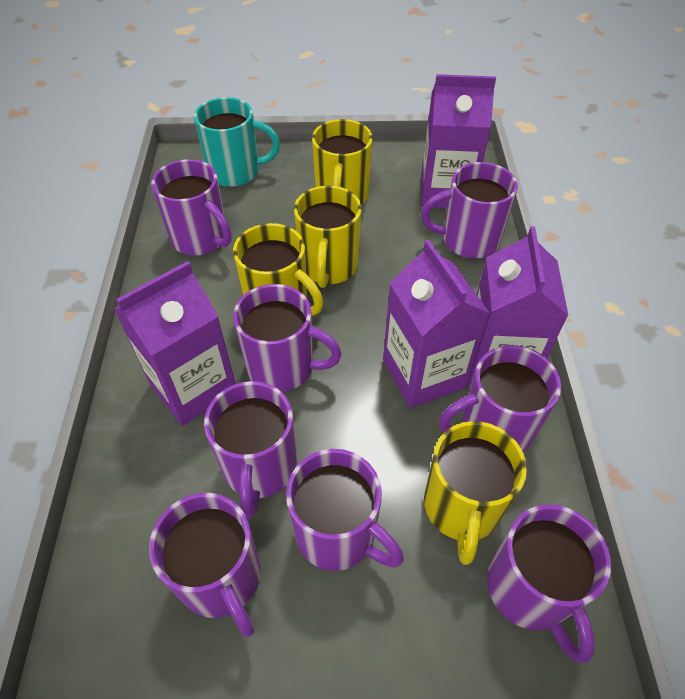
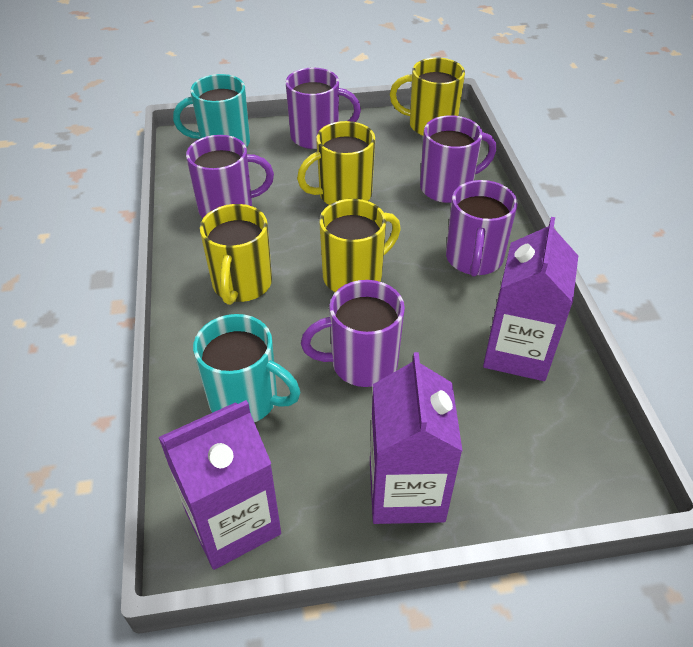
purple carton: 4 -> 3
purple mug: 8 -> 5
turquoise mug: 1 -> 2

